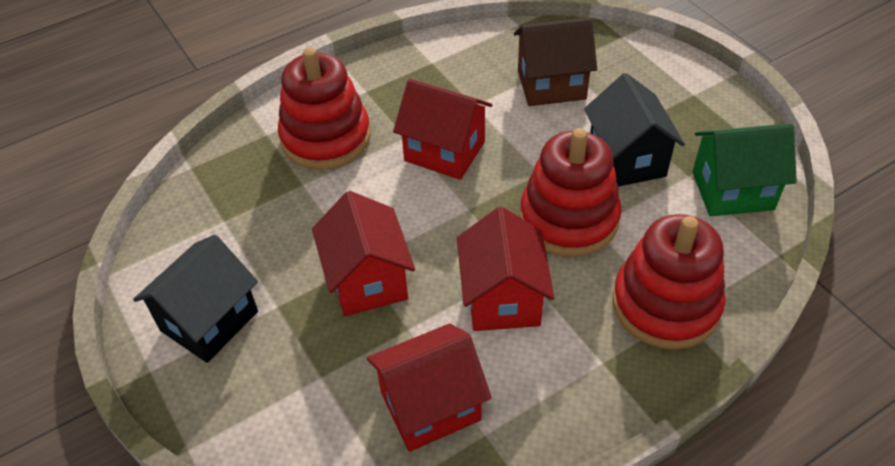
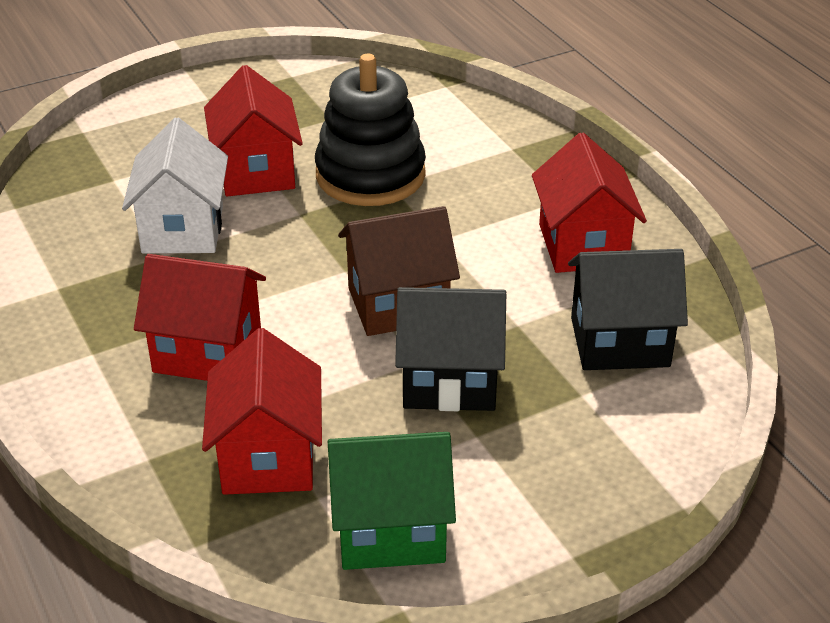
black stacking toy: 0 -> 1
red stacking toy: 3 -> 0
white house: 0 -> 1

